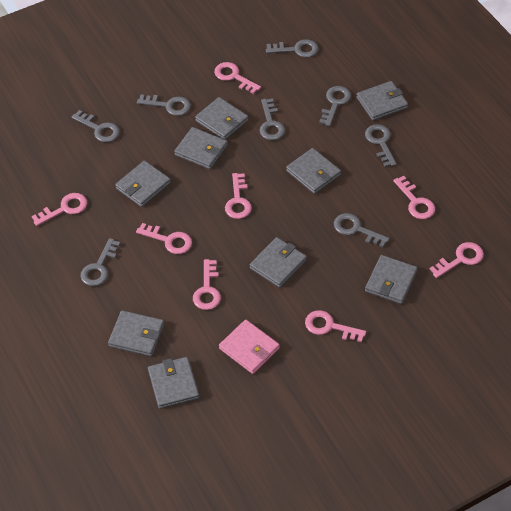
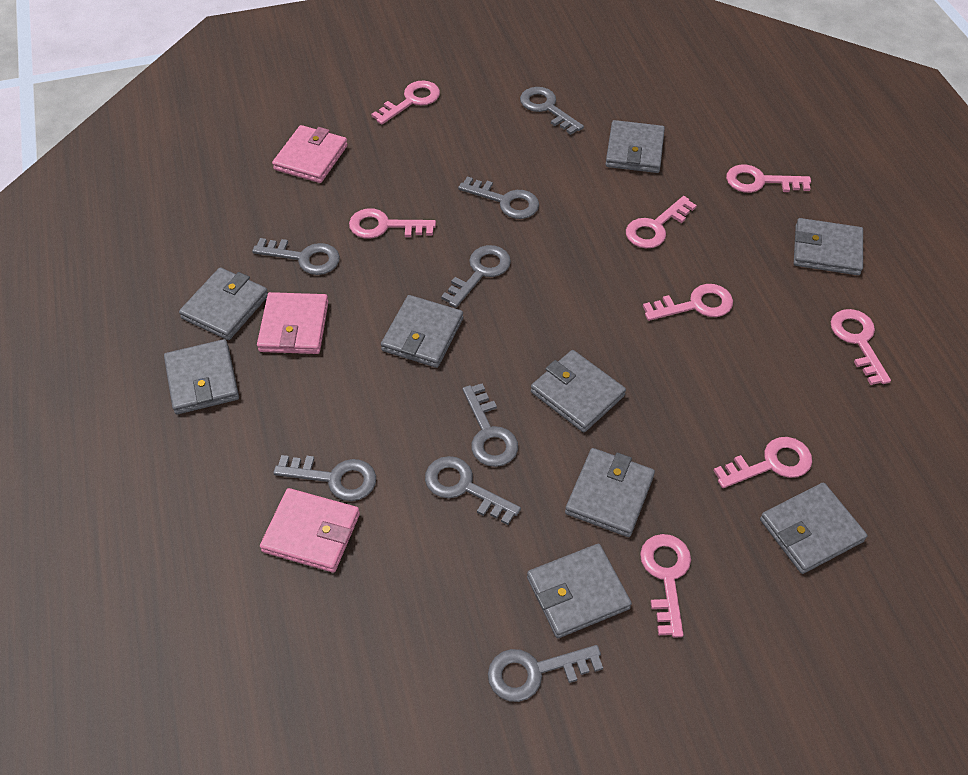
pink wallet: 1 -> 3

